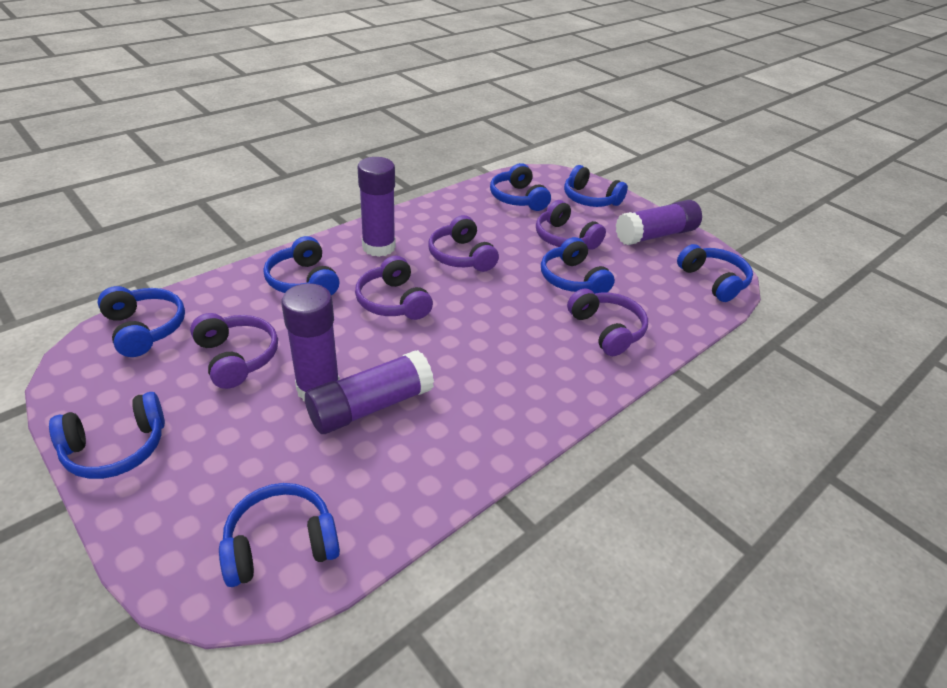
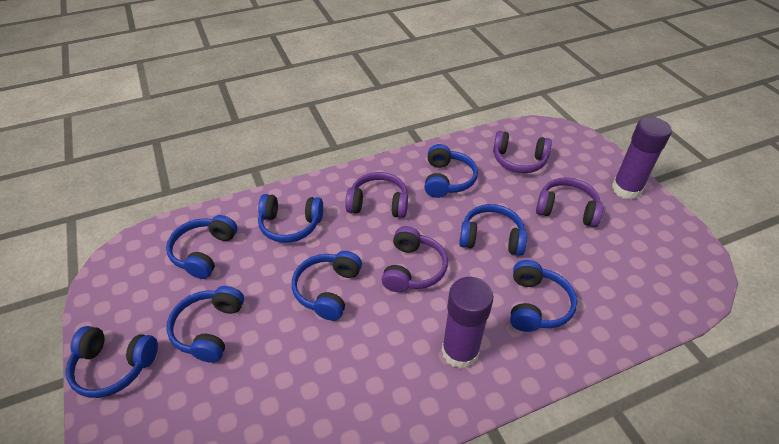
purple glue stick: 4 -> 2
purple headphones: 5 -> 4

